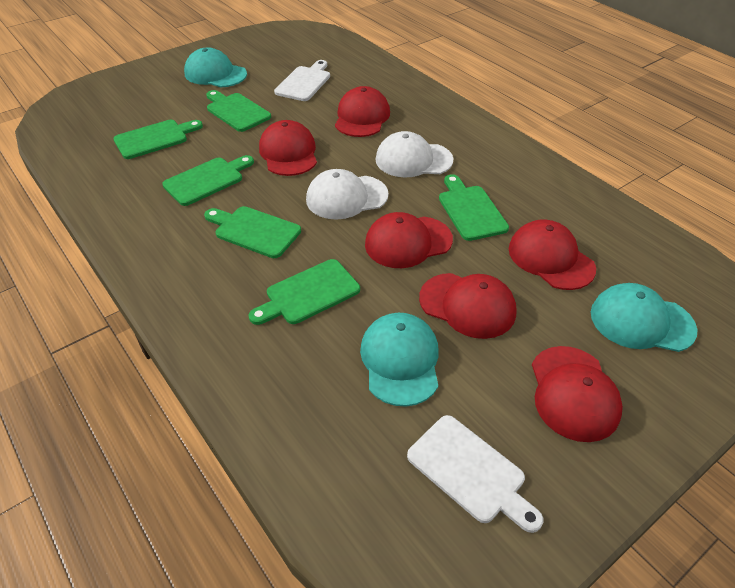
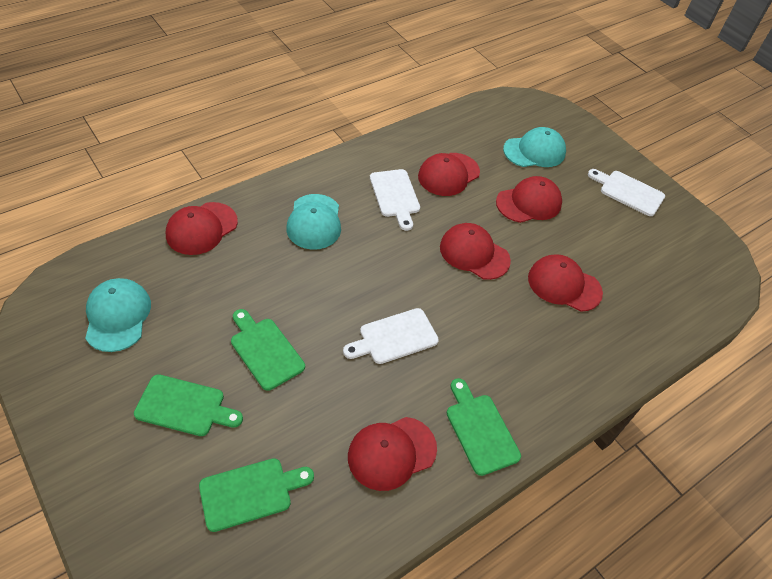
green cutting board: 6 -> 4
white cap: 2 -> 0
white cutting board: 2 -> 3

